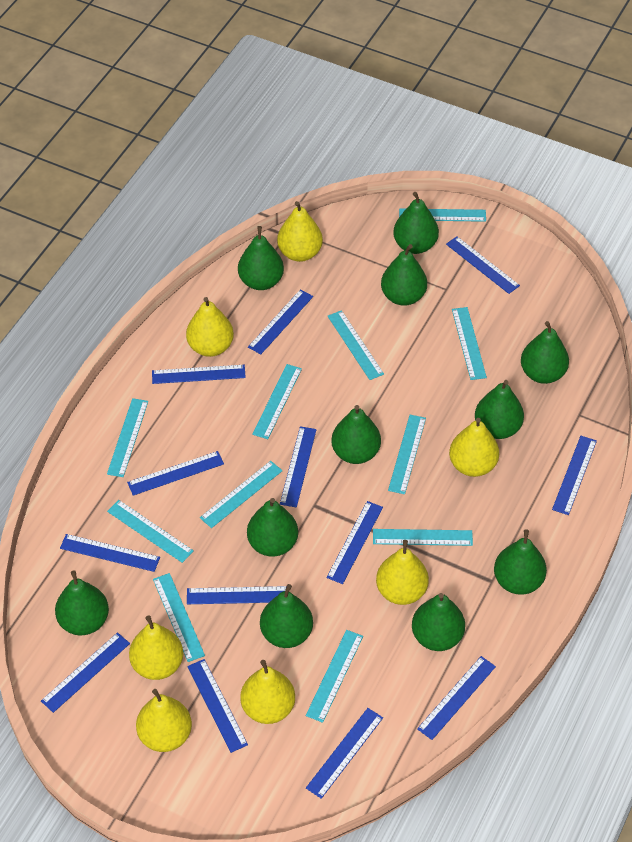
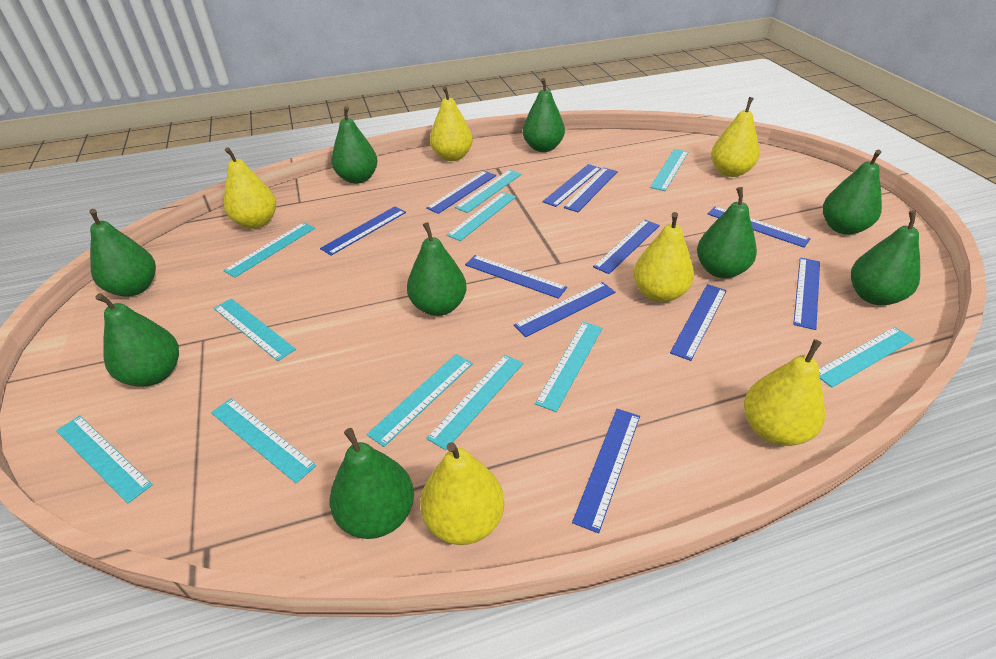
blue ruler: 13 -> 11
green pear: 11 -> 9
yellow pear: 7 -> 6

